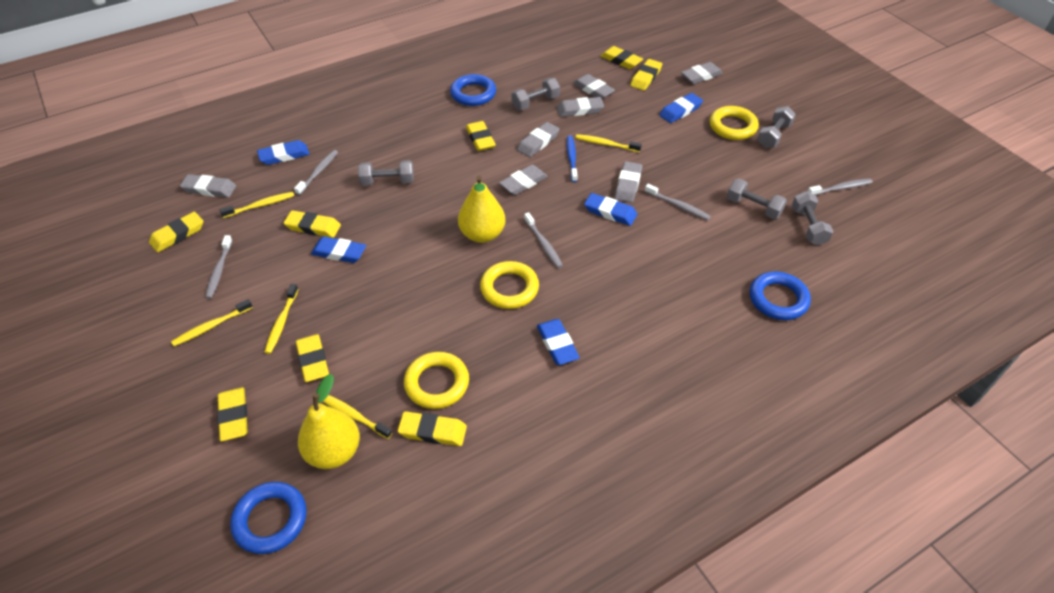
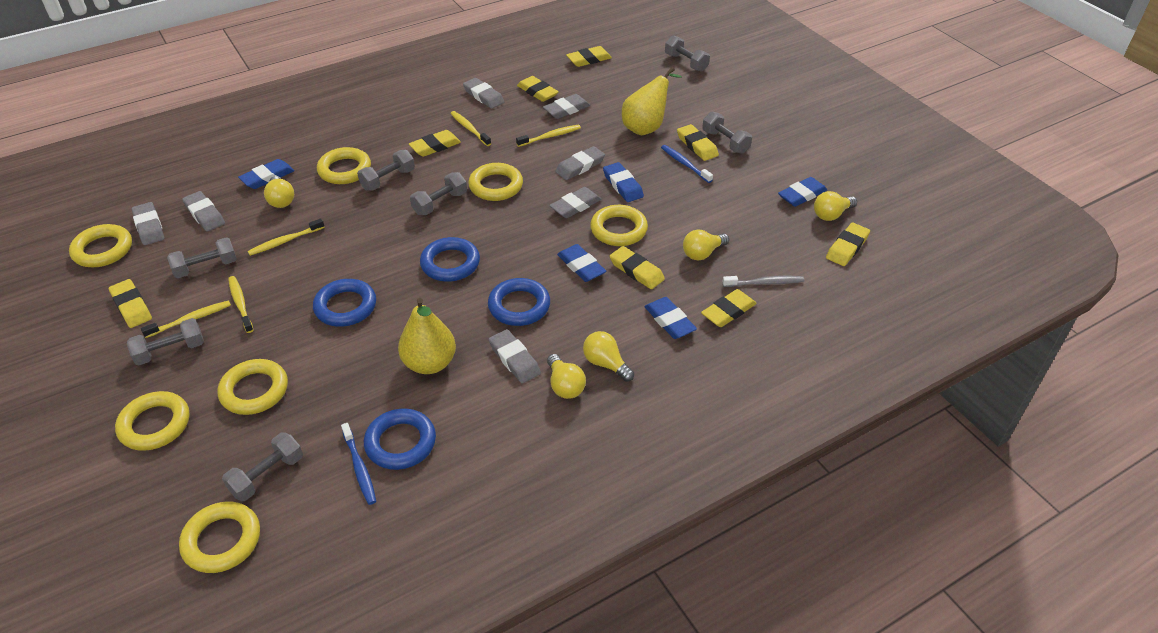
blue ring: 3 -> 4
blue toothbrush: 1 -> 2
grey dumbbell: 5 -> 7
grey toothbrush: 5 -> 1
yellow light bulb: 0 -> 5
yellow ring: 3 -> 7

